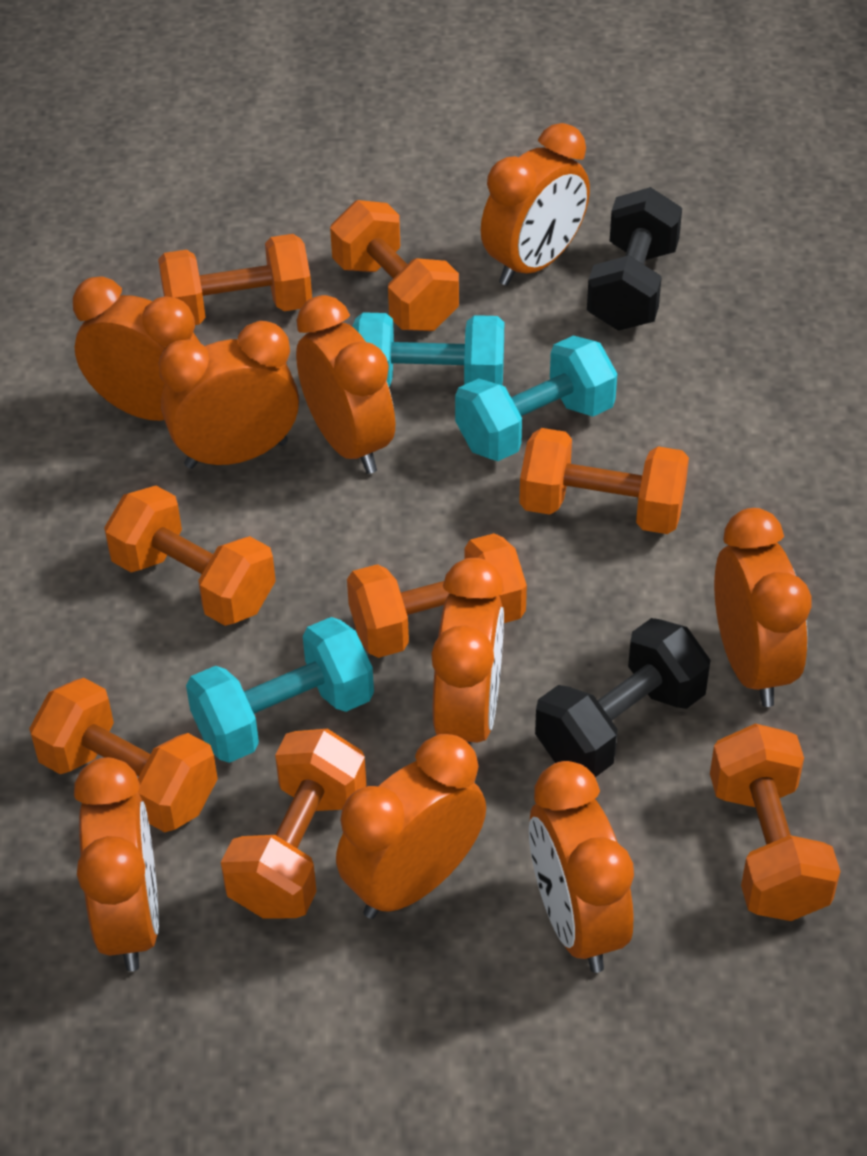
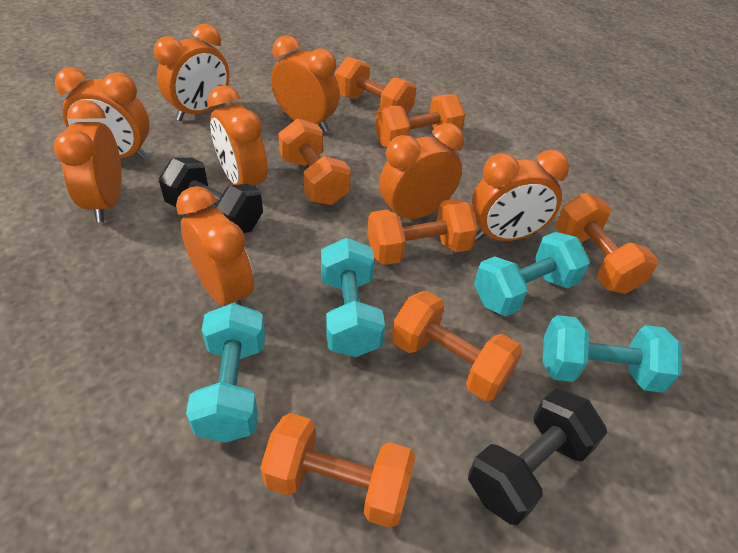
orange clock: 9 -> 8
orange dumbbell: 8 -> 7
turquoise dumbbell: 3 -> 4

